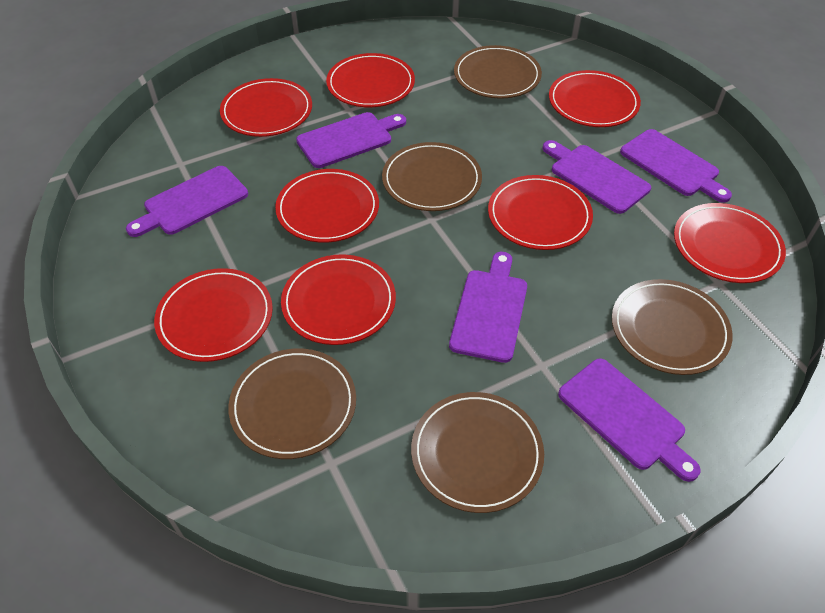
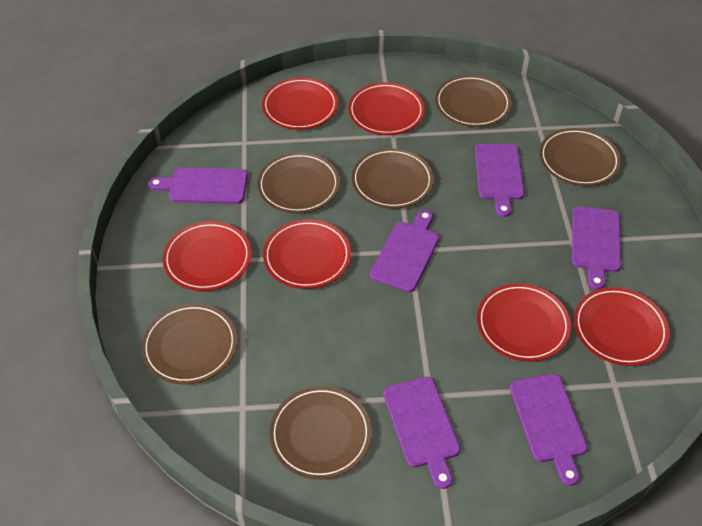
brown plate: 5 -> 6
red plate: 8 -> 6

